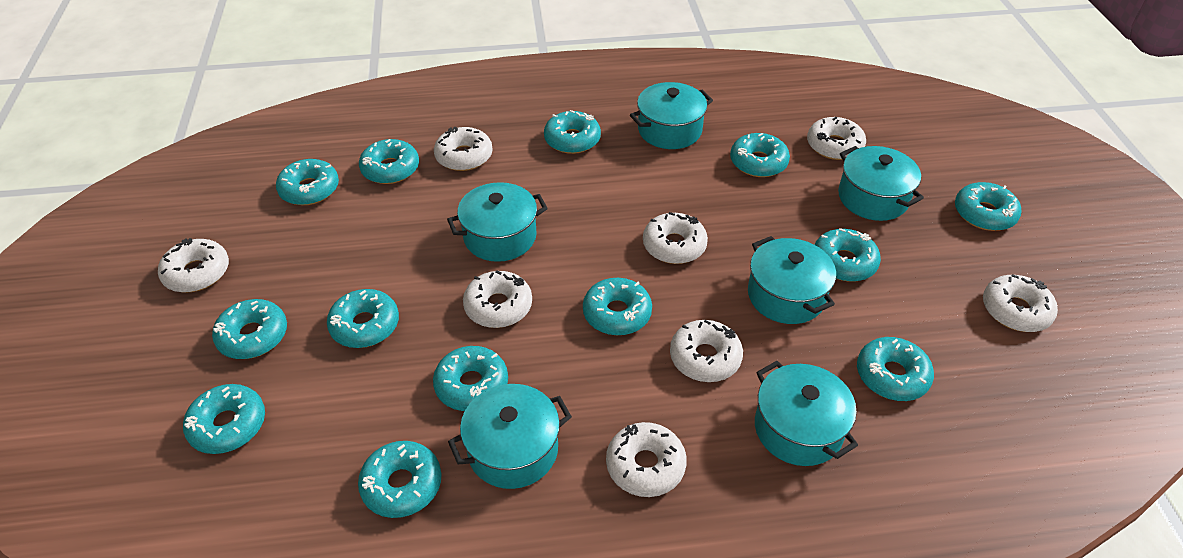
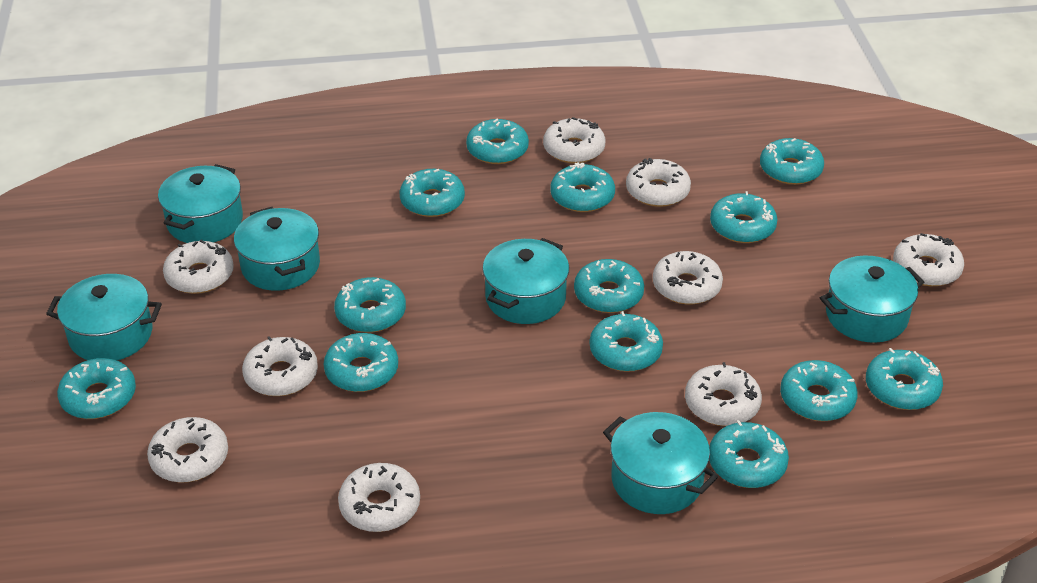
white donut: 8 -> 9

